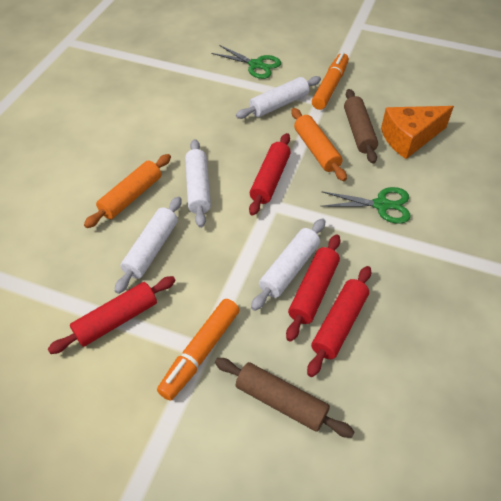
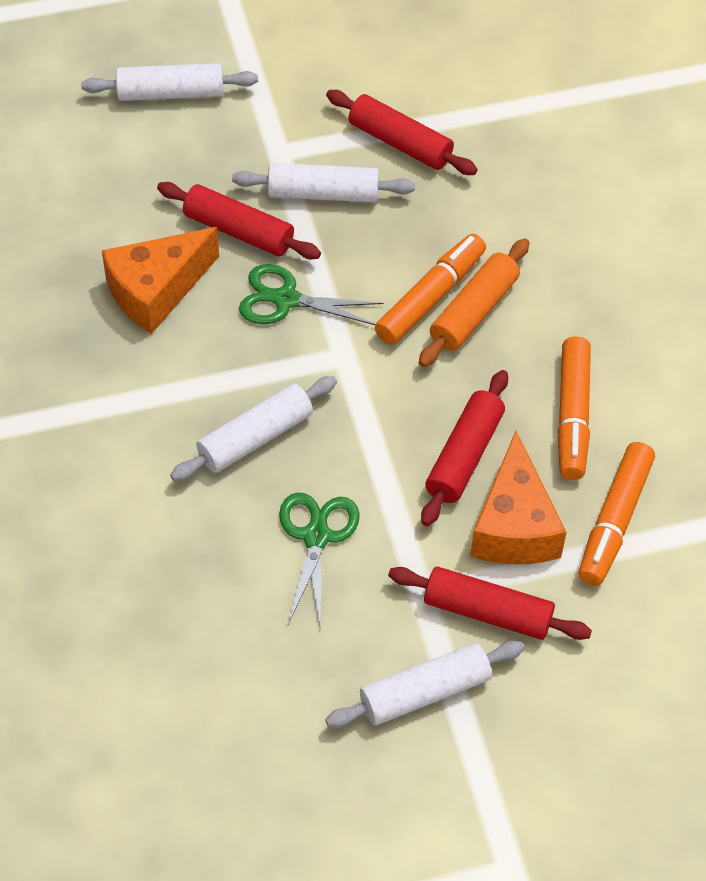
brown rolling pin: 2 -> 0
orange cheese: 1 -> 2
orange marker: 2 -> 3
orange rolling pin: 2 -> 1

